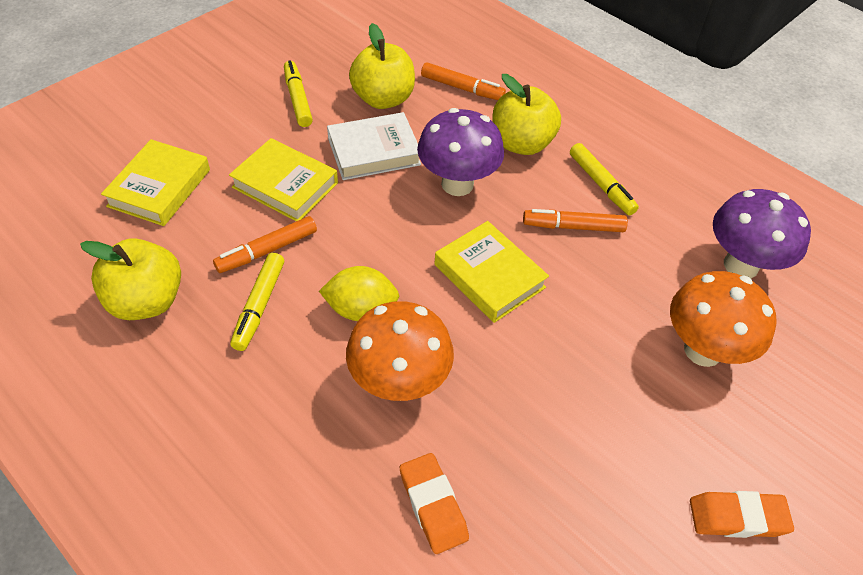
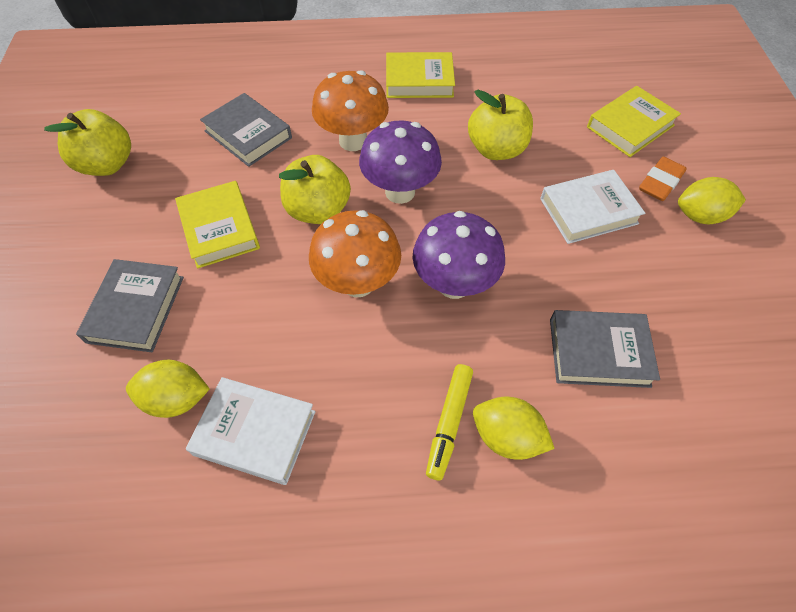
grey book: 0 -> 3
orange eraser: 2 -> 1
orange marker: 3 -> 0
white book: 1 -> 2
yellow lemon: 1 -> 3
yellow marker: 3 -> 1

